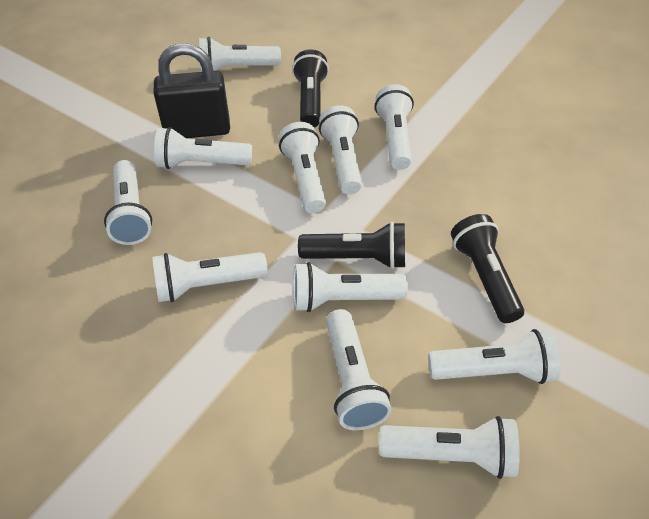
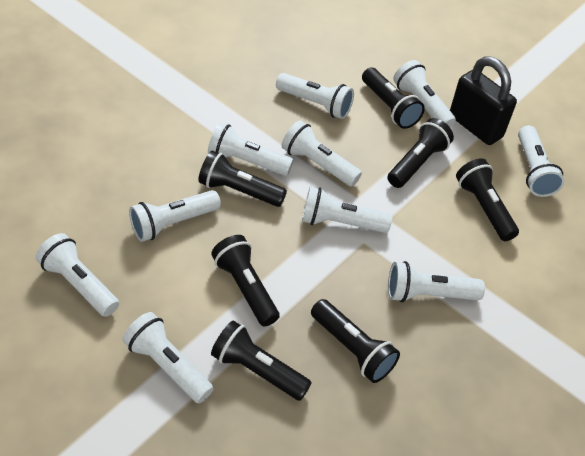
black flashlight: 3 -> 7
white flashlight: 11 -> 10

